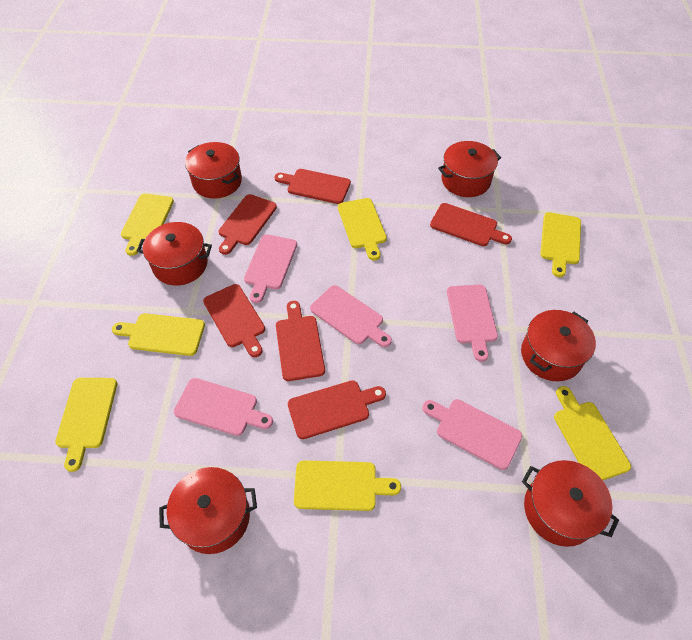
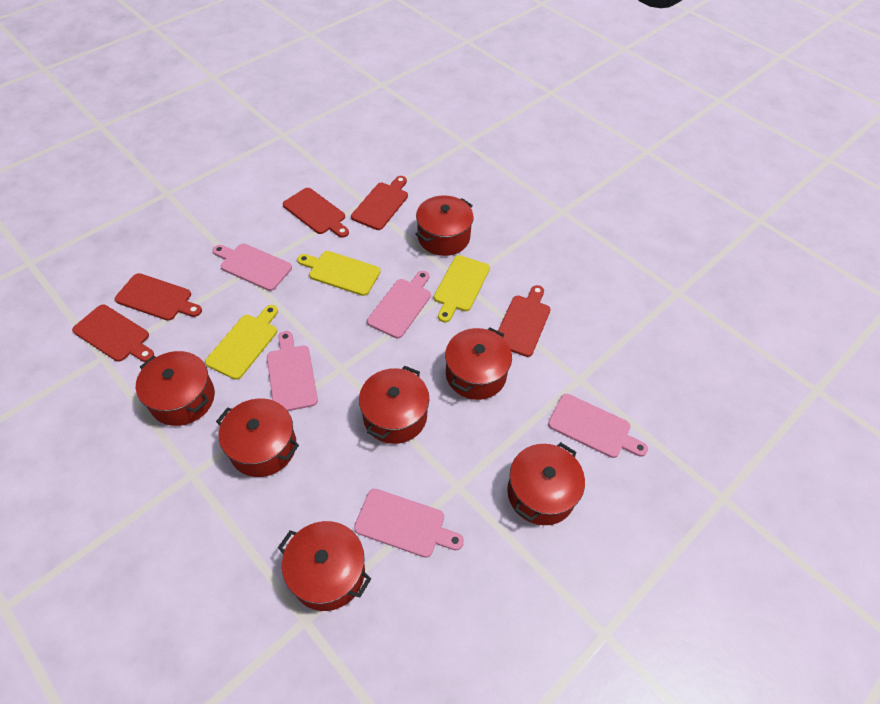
red cutting board: 6 -> 5
red pot: 6 -> 7
yellow cutting board: 7 -> 3

